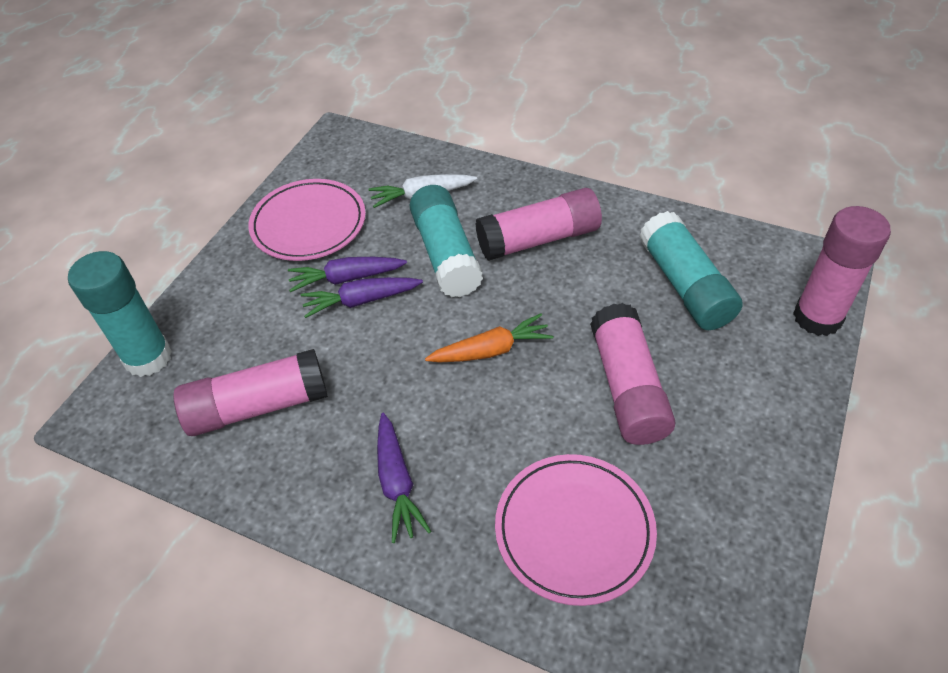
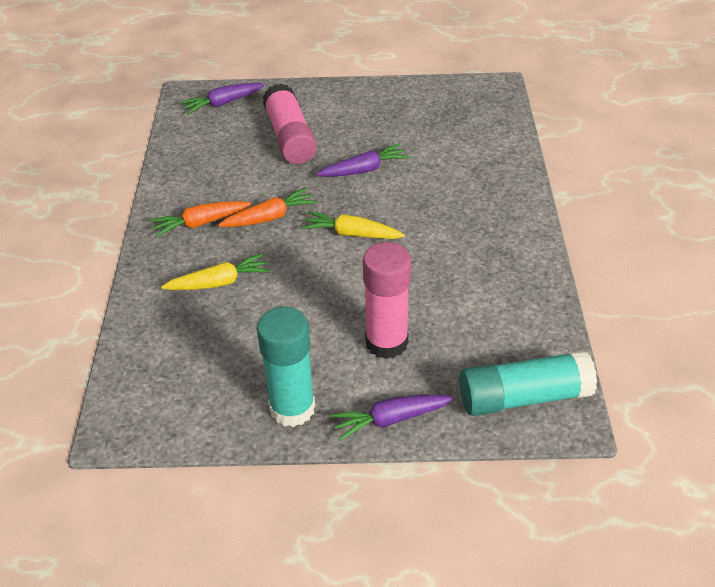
orange carrot: 1 -> 2
pink glue stick: 4 -> 2
pink plate: 2 -> 0
turquoise glue stick: 3 -> 2
white carrot: 1 -> 0
yellow carrot: 0 -> 2

